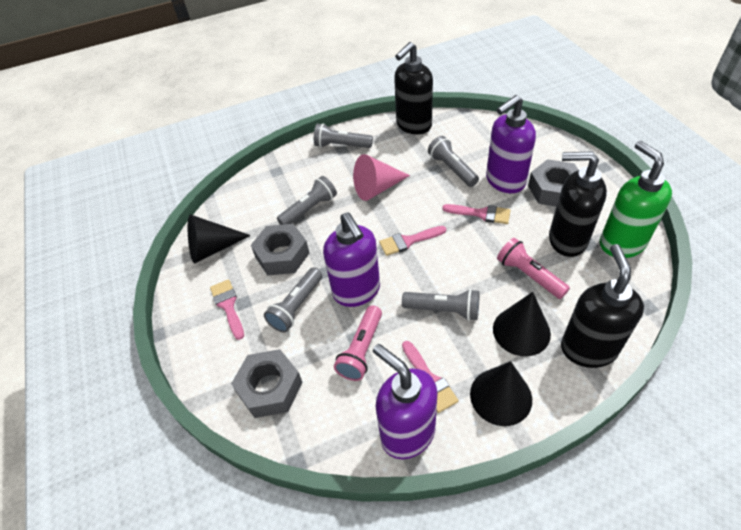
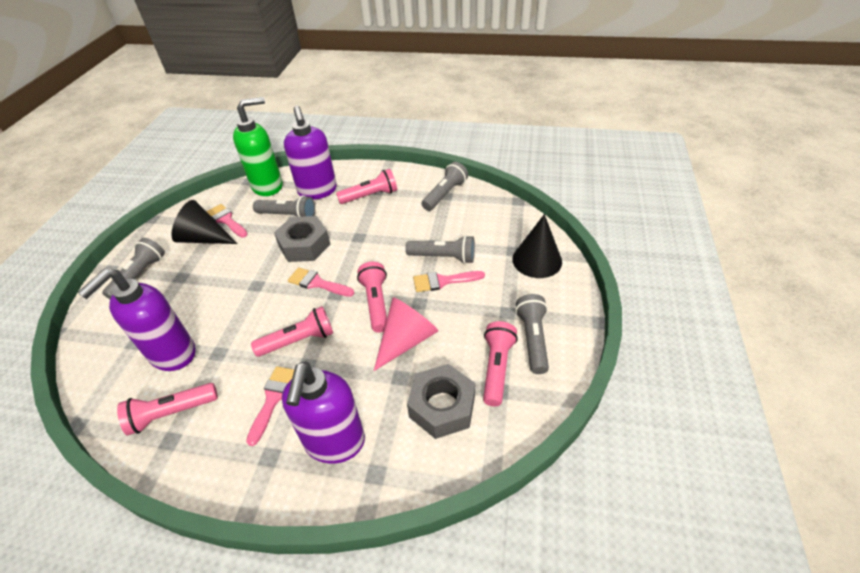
black cone: 3 -> 2
black soap dispenser: 3 -> 0
grey nut: 3 -> 2
pink flashlight: 2 -> 5

